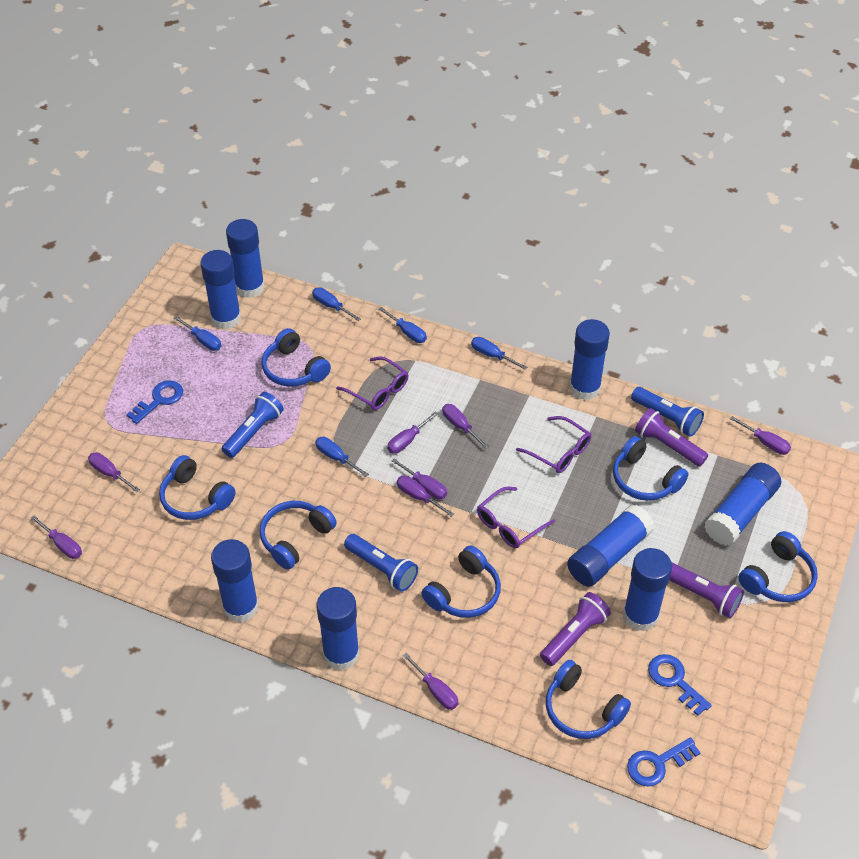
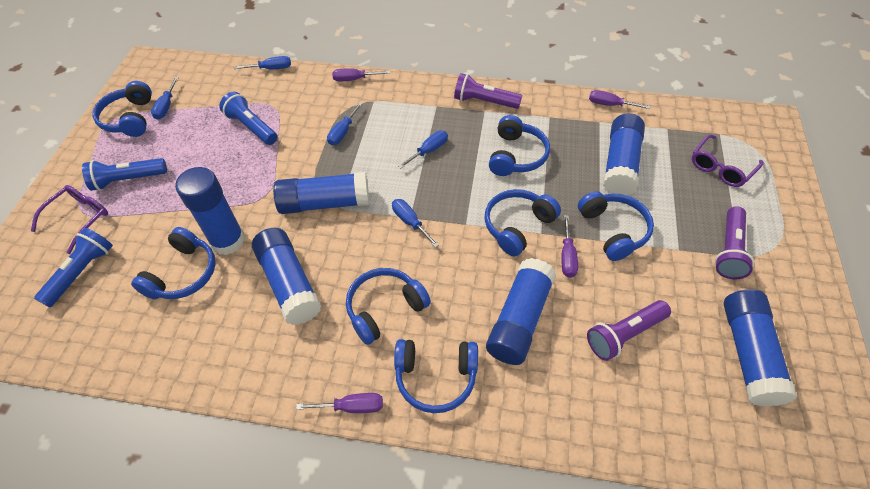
blue glue stick: 8 -> 6
blue key: 3 -> 0
purple glasses: 3 -> 2
purple screwdriver: 8 -> 4

